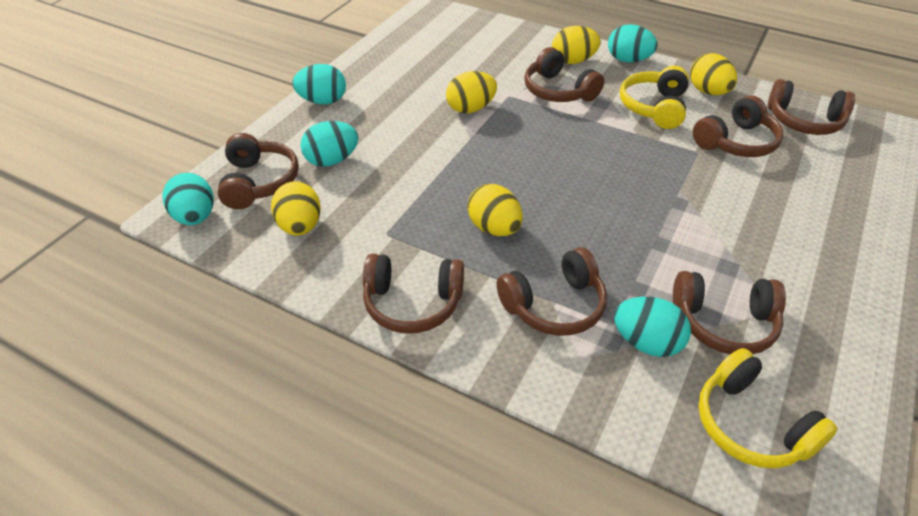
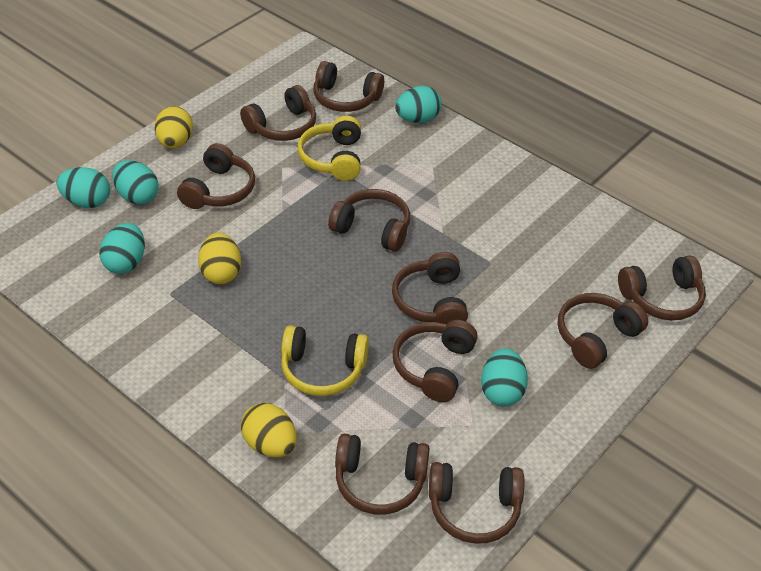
brown headphones: 7 -> 10
yellow egg: 5 -> 3

